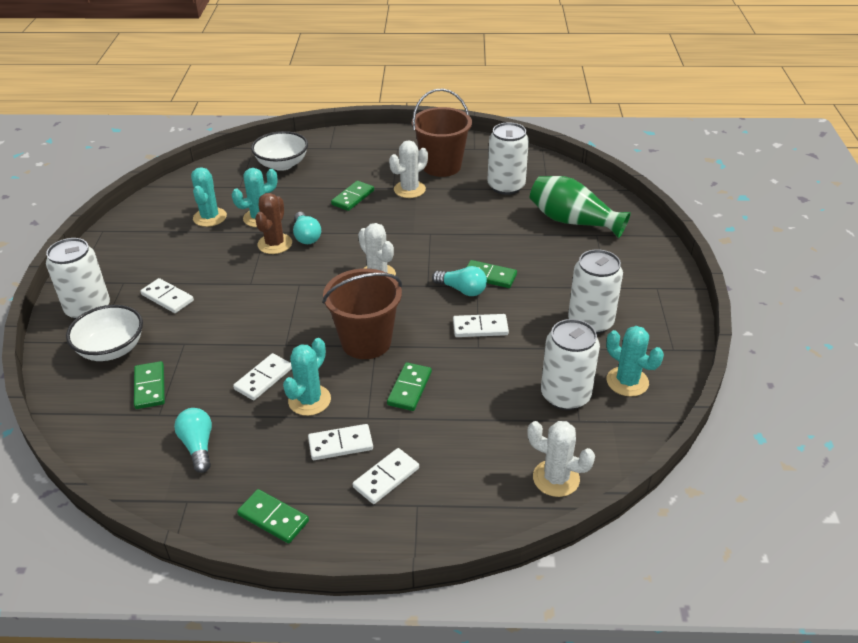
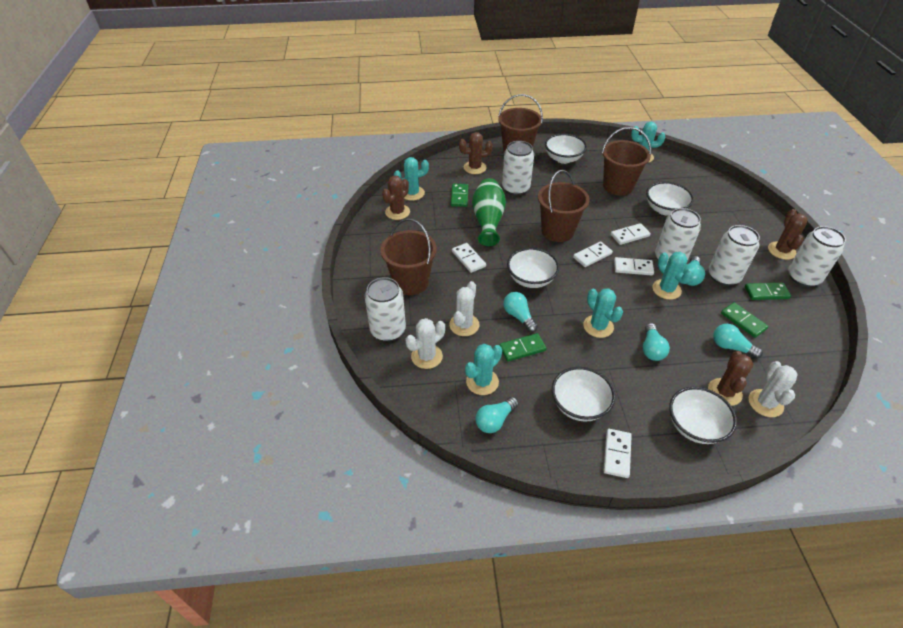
brown bucket: 2 -> 4
brown cactus: 1 -> 4
green domino: 5 -> 4
turquoise cactus: 4 -> 5
turquoise light bulb: 3 -> 5
white bowl: 2 -> 5
white can: 4 -> 5

